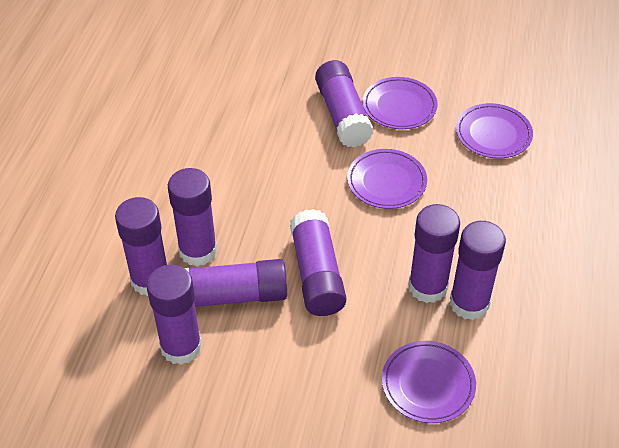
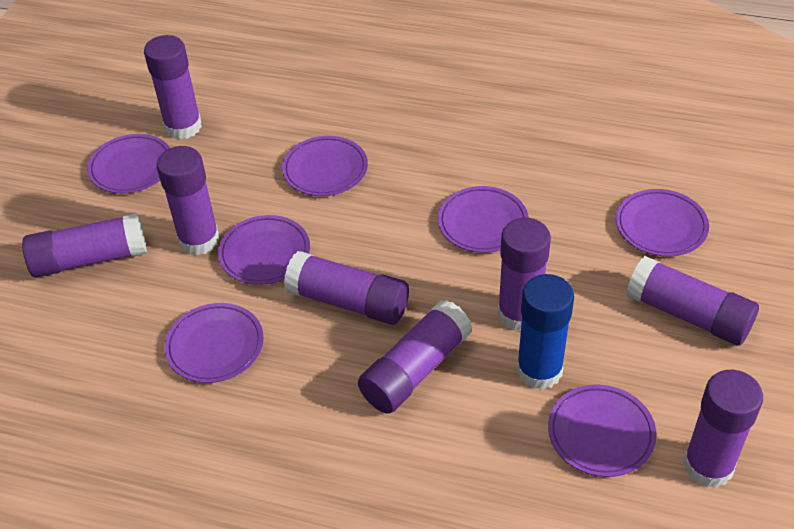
blue glue stick: 0 -> 1
purple plate: 4 -> 7

